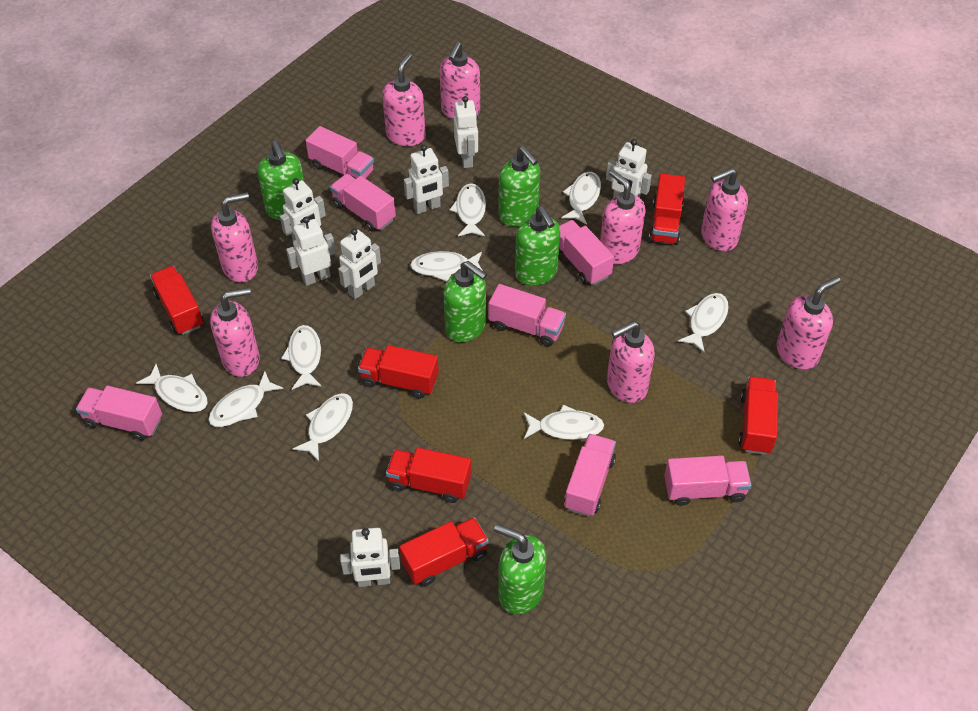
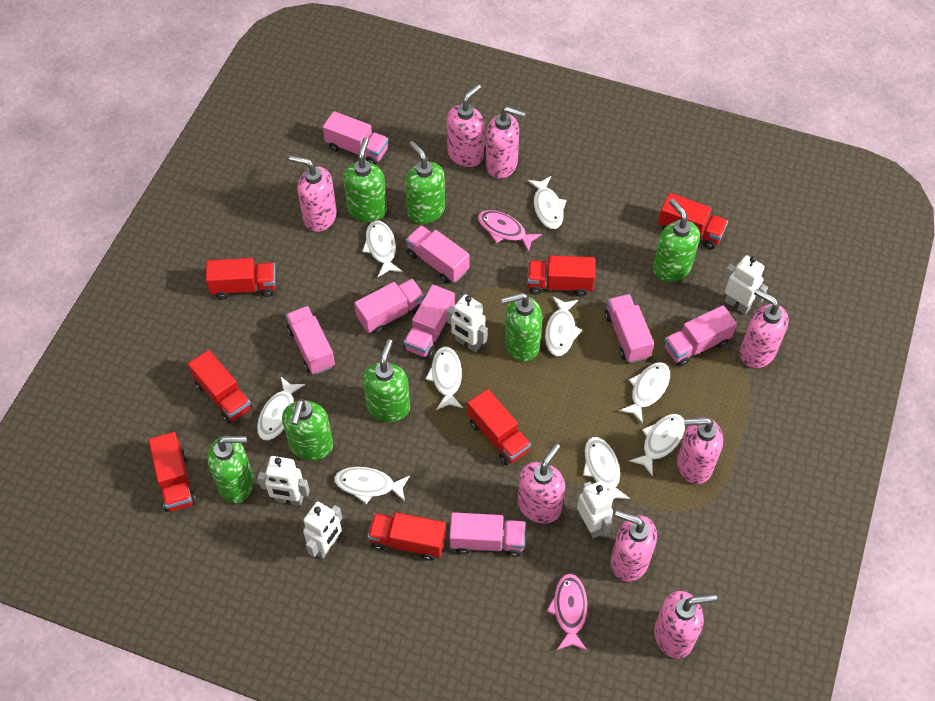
green soap dispenser: 5 -> 7
pink fish: 0 -> 2
pink truck: 7 -> 8
red truck: 6 -> 7
white robot: 7 -> 5

